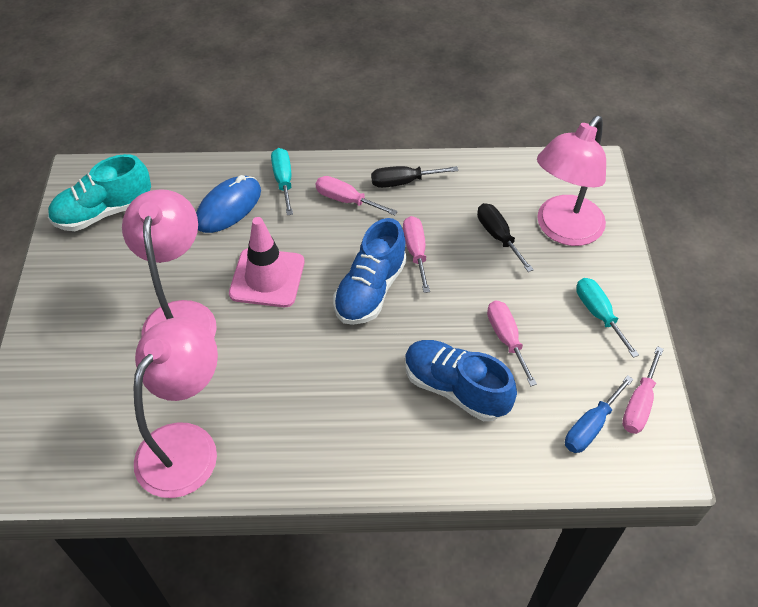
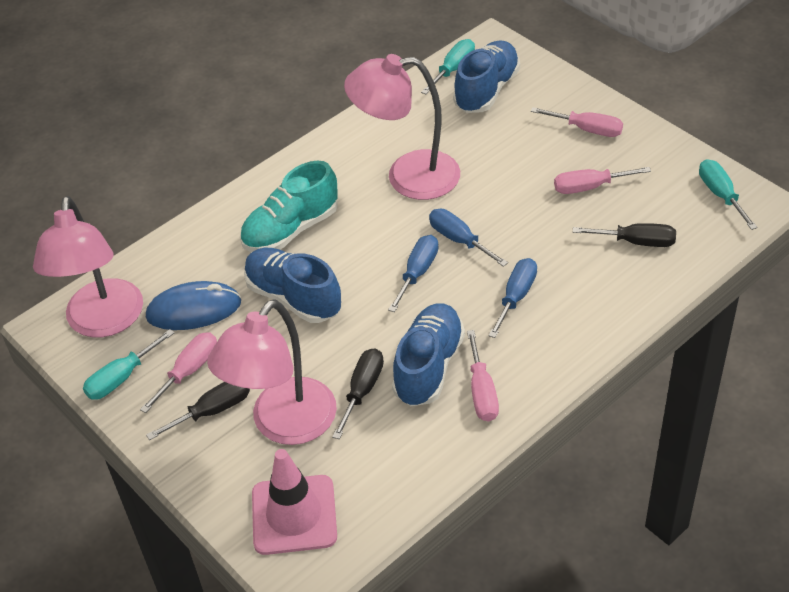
black screwdriver: 2 -> 3
blue screwdriver: 1 -> 3
blue shoe: 2 -> 3
turquoise screwdriver: 2 -> 3

